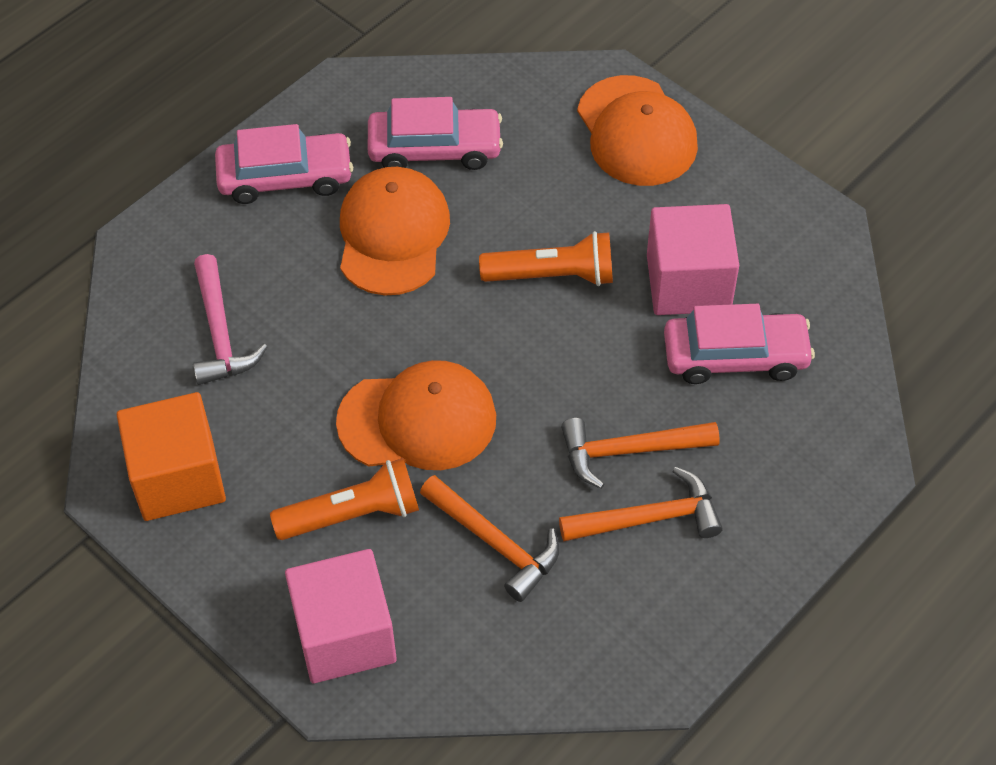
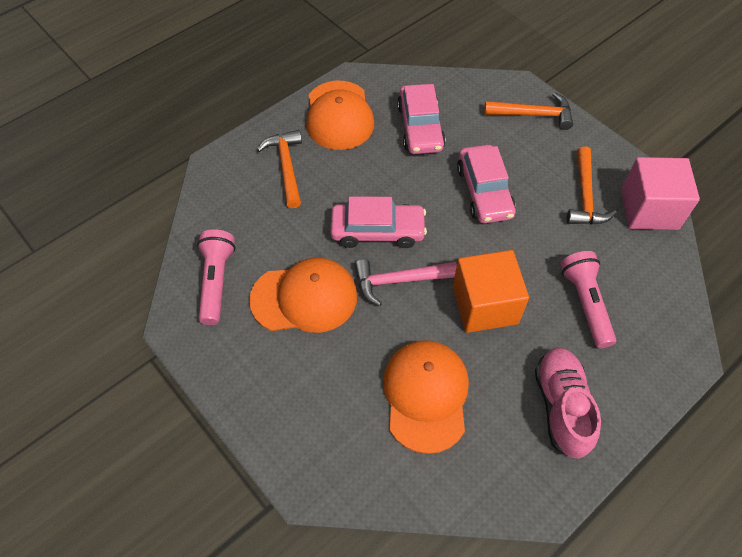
orange flashlight: 2 -> 0
pink cube: 2 -> 1
pink flashlight: 0 -> 2
pink shoe: 0 -> 1

